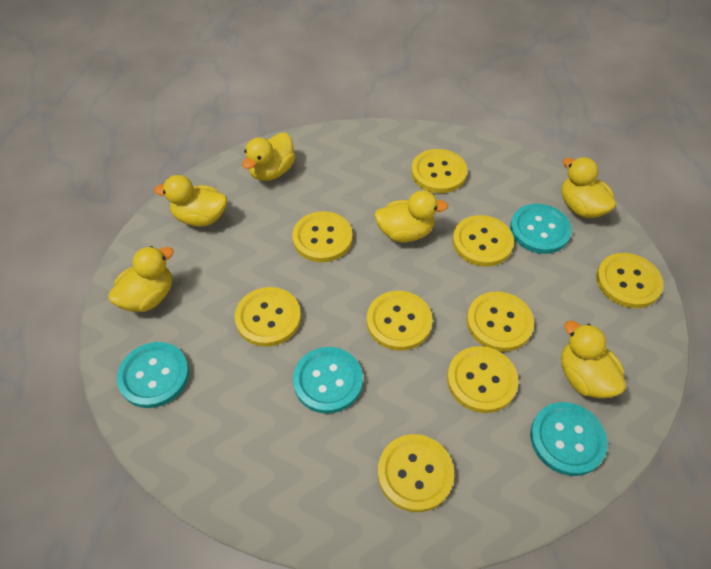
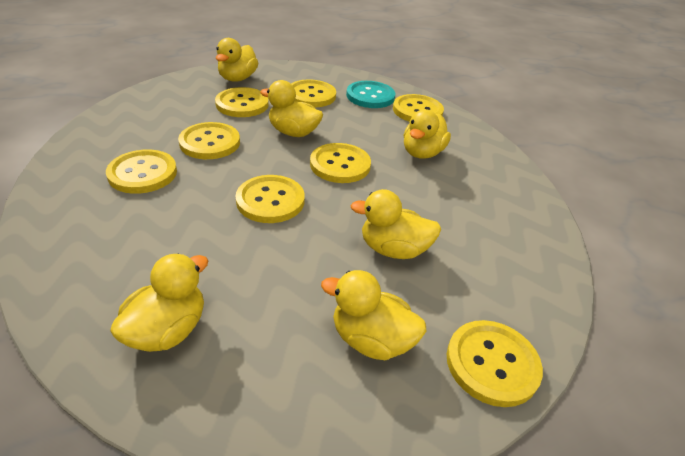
turquoise button: 4 -> 1
yellow button: 9 -> 8

